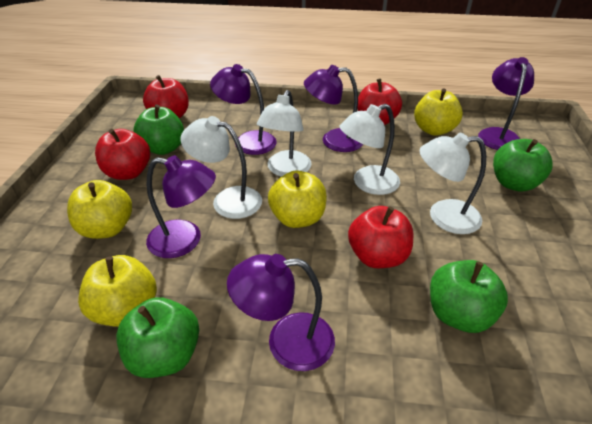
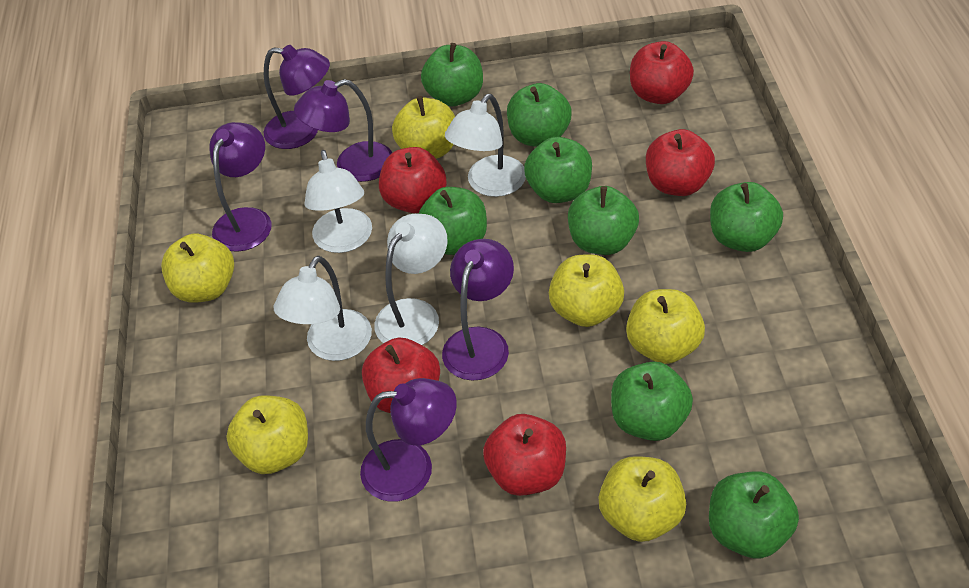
green apple: 4 -> 8
red apple: 4 -> 5
yellow apple: 4 -> 6

